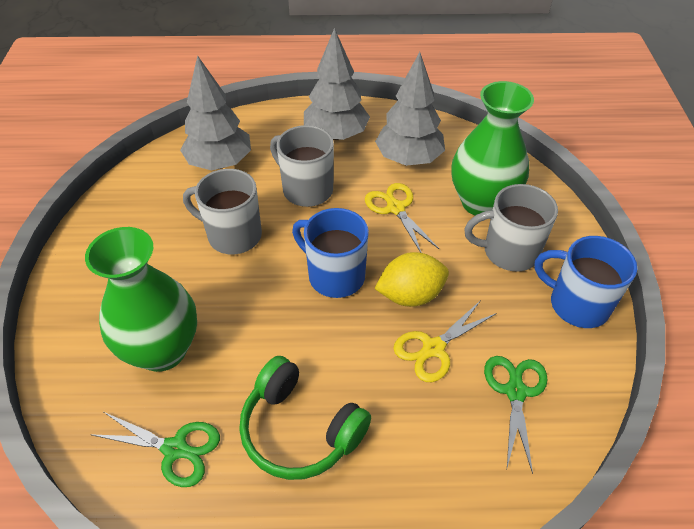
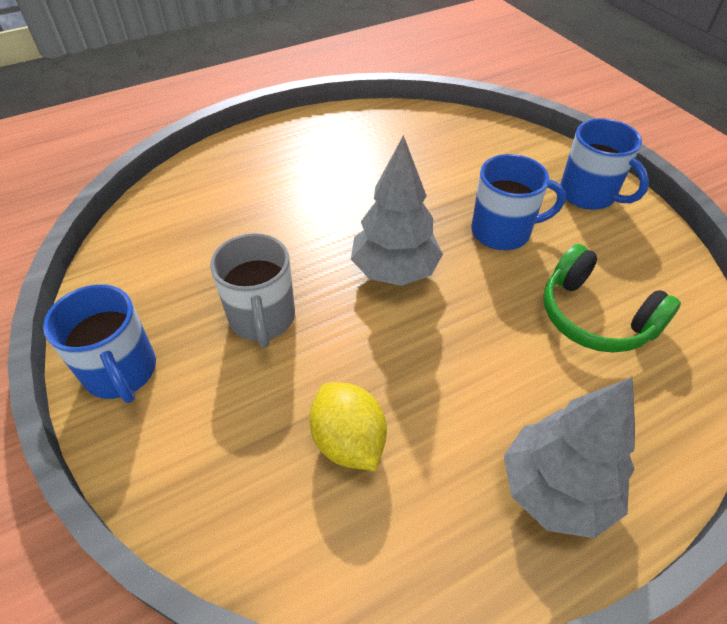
blue mug: 2 -> 3
green scissors: 2 -> 0
green vase: 2 -> 0
grey mug: 3 -> 1
grey tree: 3 -> 2
yellow scissors: 2 -> 0

